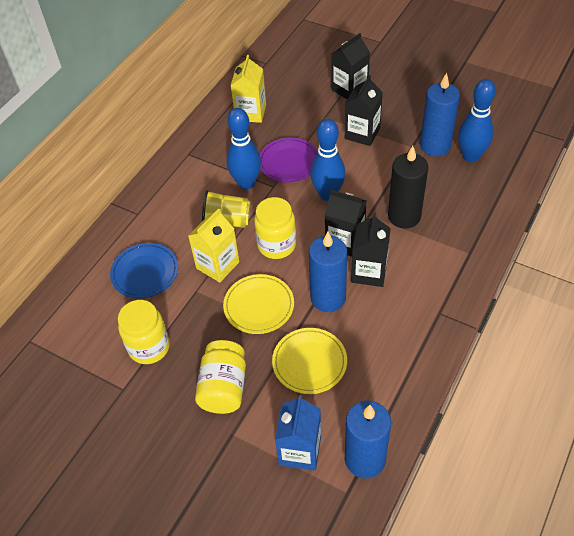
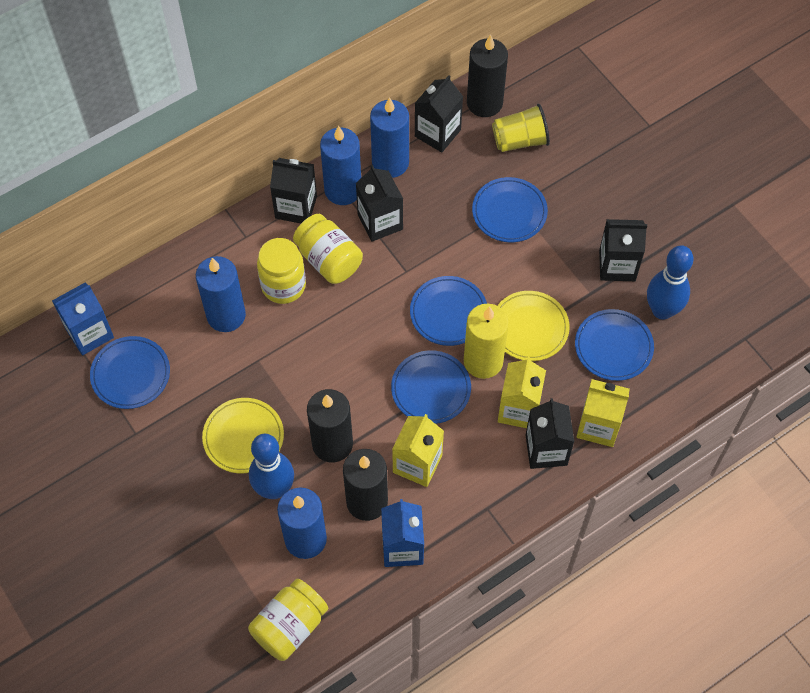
black candle: 1 -> 3
black carton: 4 -> 5
blue bowling pin: 3 -> 2
blue candle: 3 -> 4
blue carton: 1 -> 2
blue plate: 1 -> 5
purple plate: 1 -> 0
yellow candle: 0 -> 1
yellow carton: 2 -> 3

